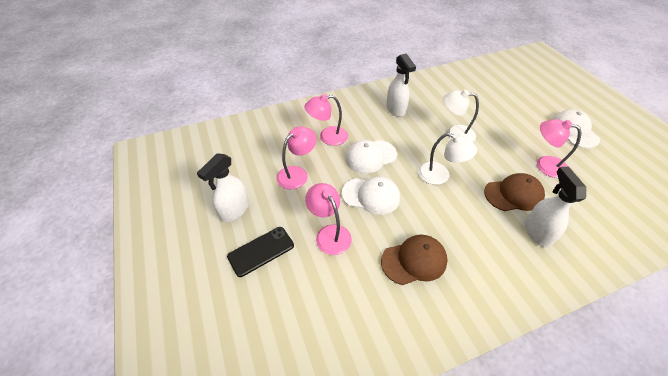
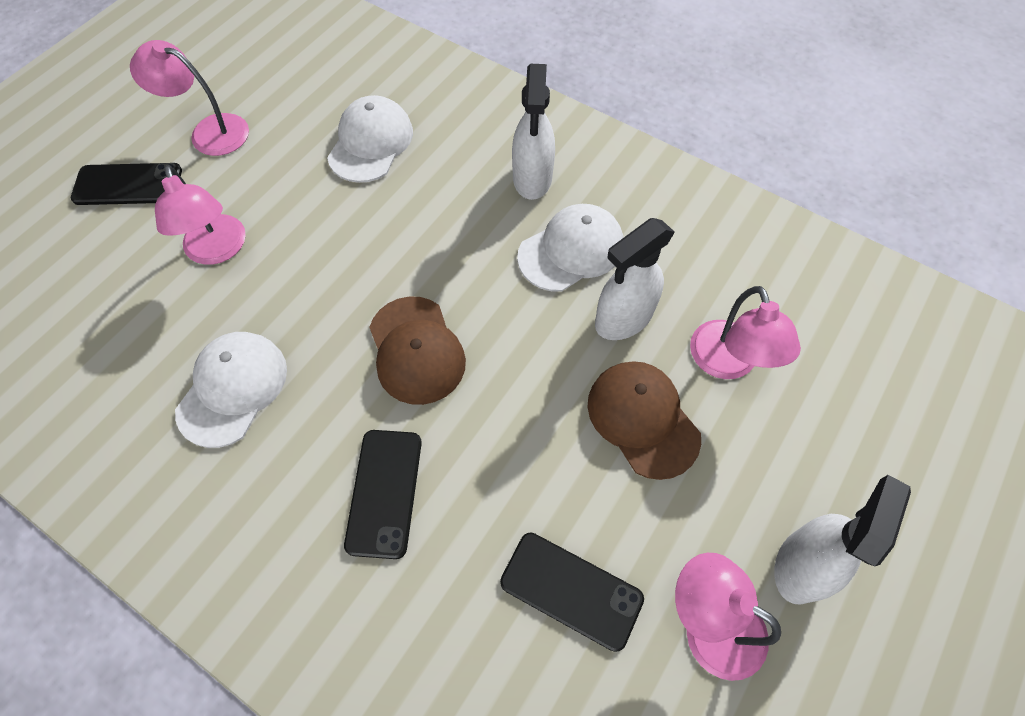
black phone: 1 -> 3
white lamp: 2 -> 0

